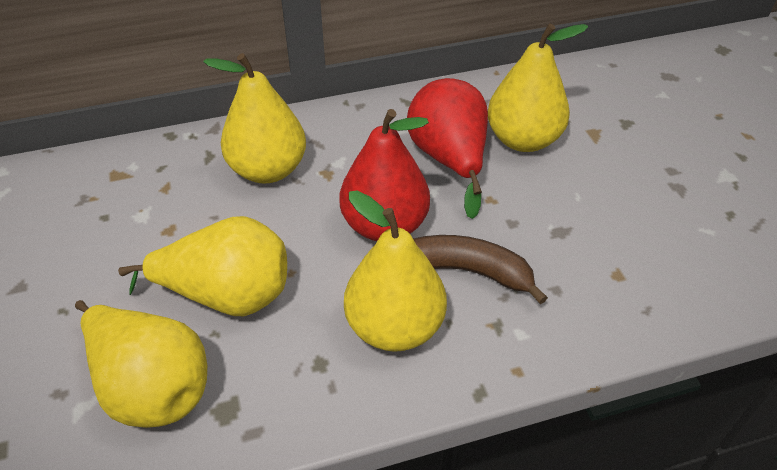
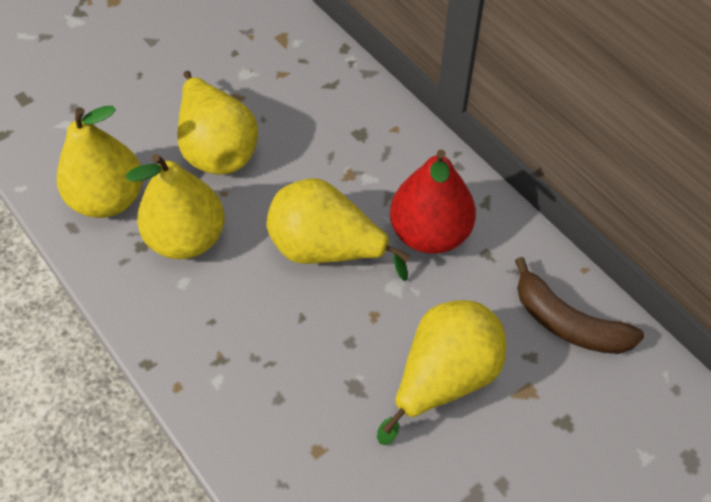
red pear: 2 -> 1

